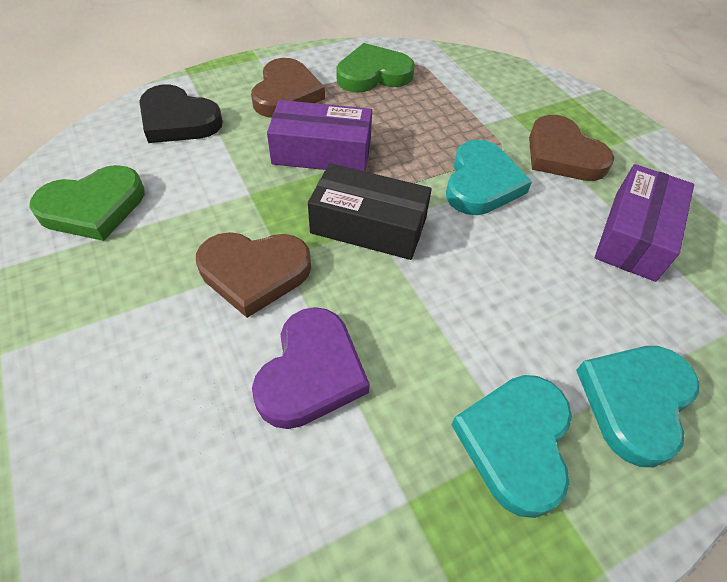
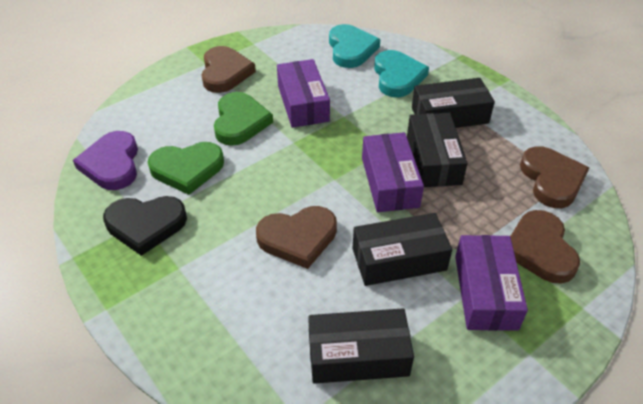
black box: 1 -> 4
brown heart: 3 -> 4
purple box: 2 -> 3
turquoise heart: 3 -> 2

